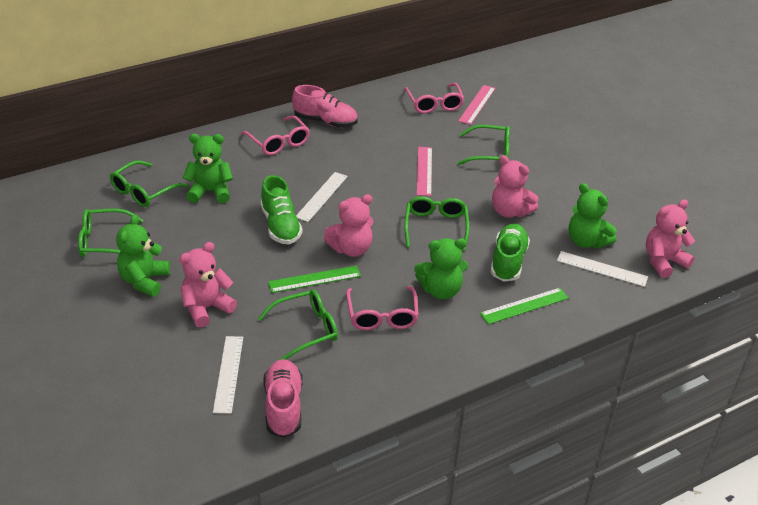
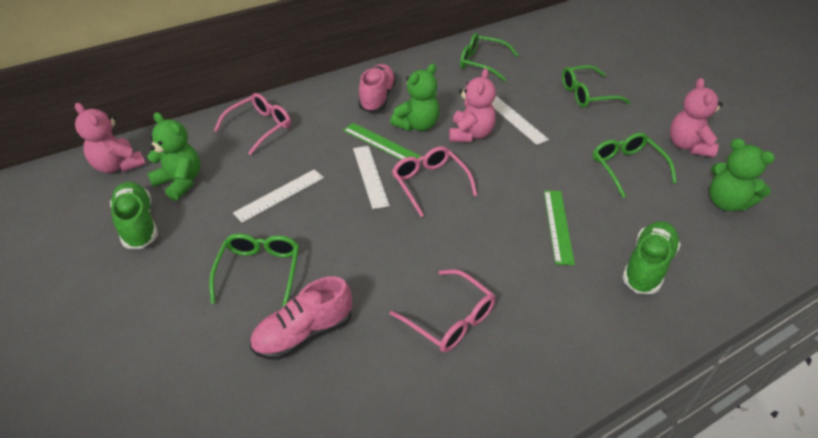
green glasses: 5 -> 4
green teddy bear: 4 -> 3
pink ruler: 2 -> 0
pink teddy bear: 4 -> 3

